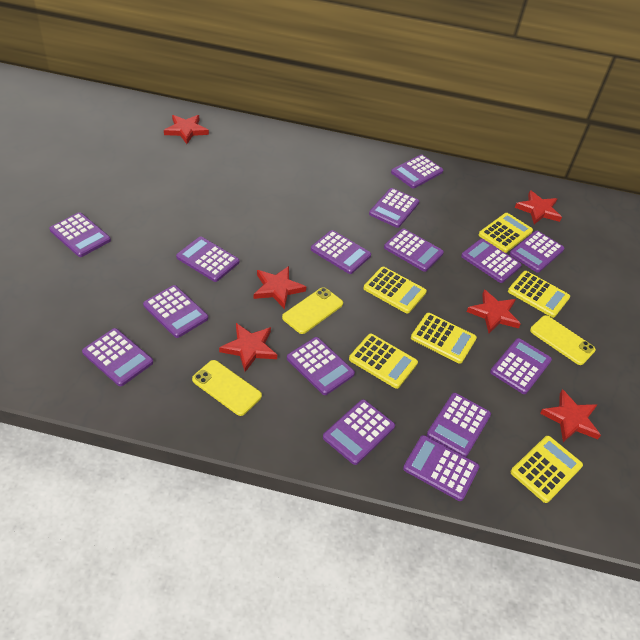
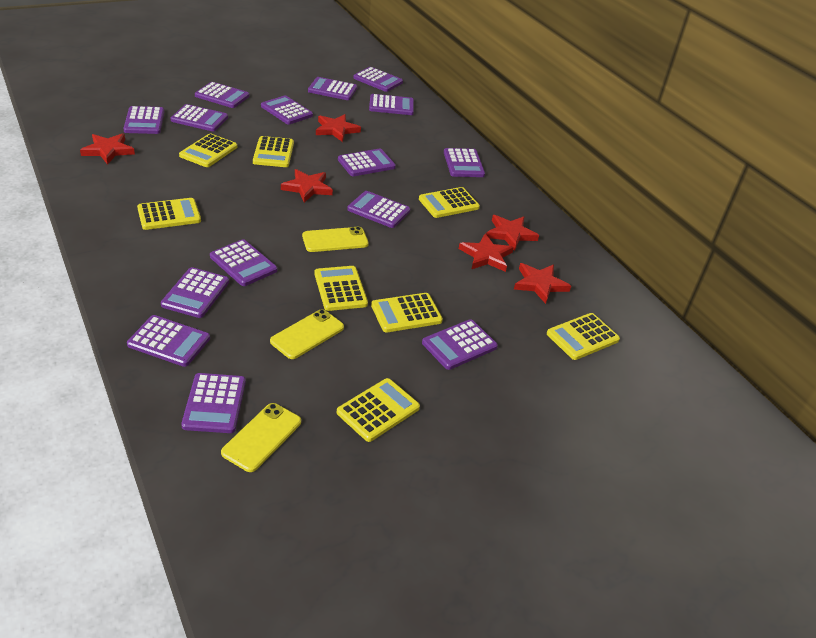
yellow calculator: 6 -> 8

